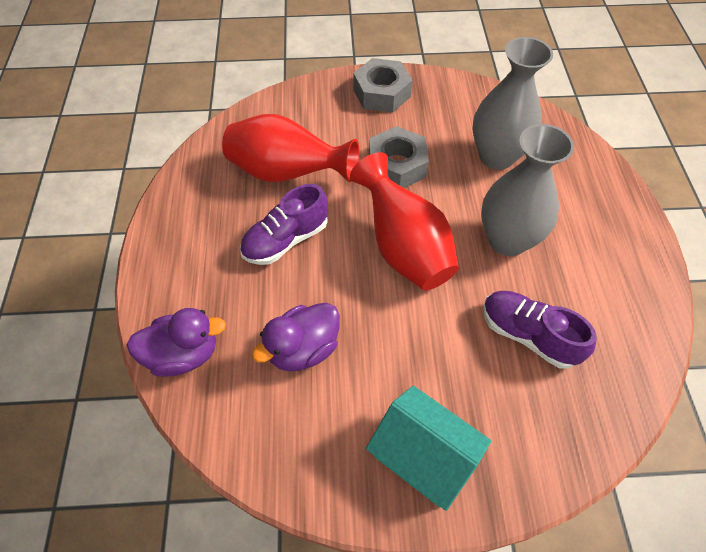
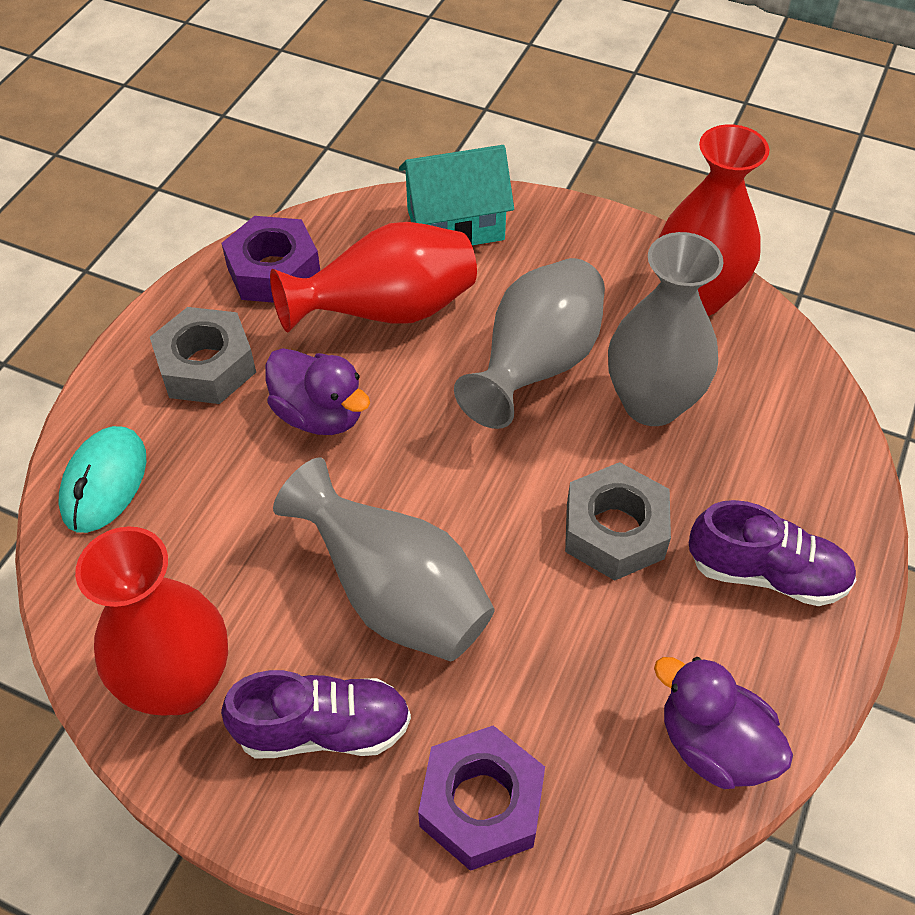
grey vase: 2 -> 3
purple nut: 0 -> 2
red vase: 2 -> 3
turquoise mouse: 0 -> 1

